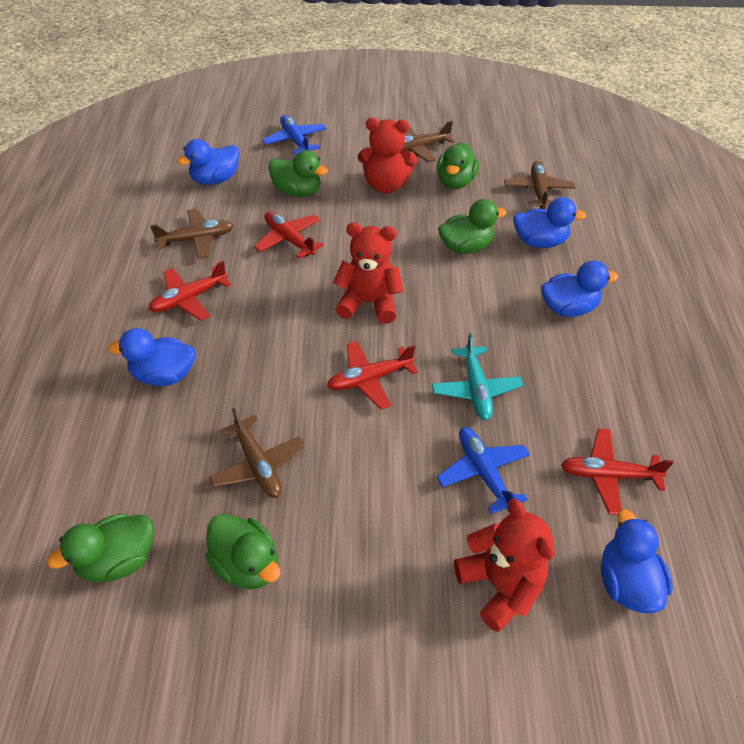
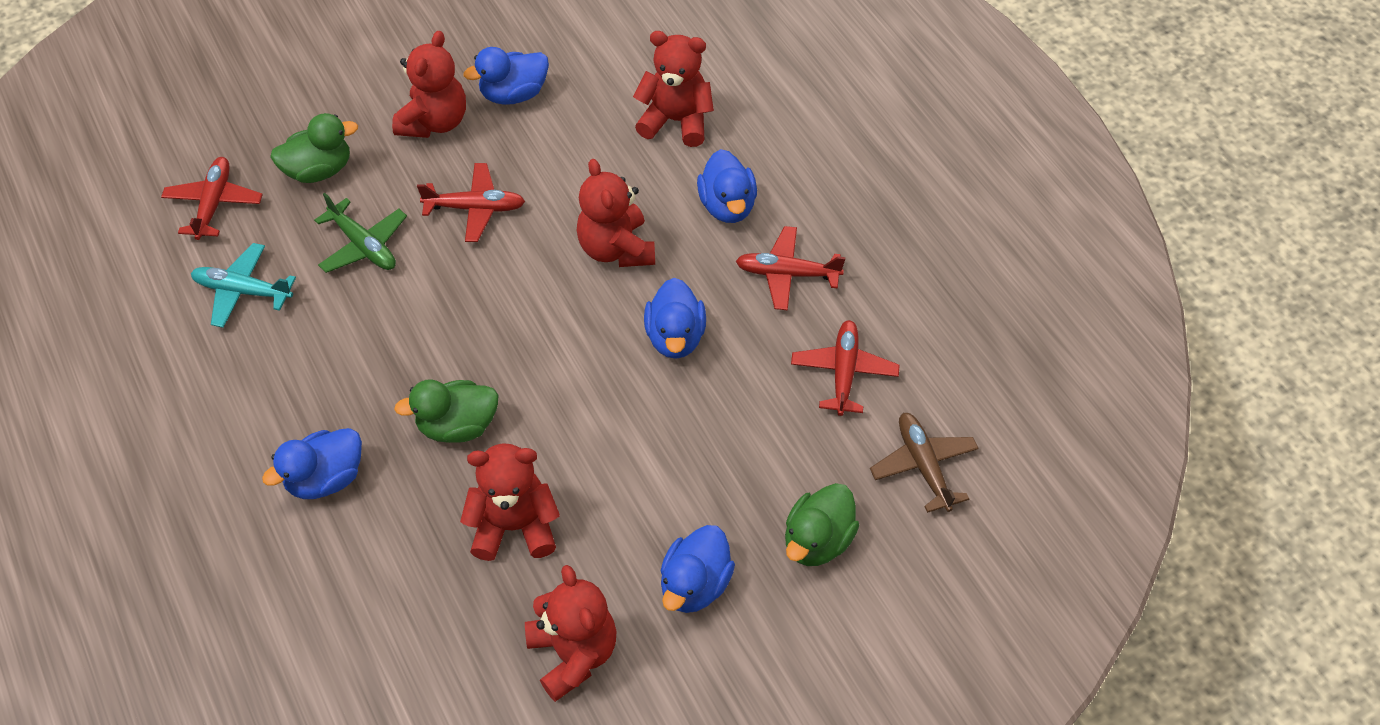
blue plane: 2 -> 0
brown plane: 4 -> 1
green duck: 5 -> 3
green plane: 0 -> 1
red teddy bear: 3 -> 5

